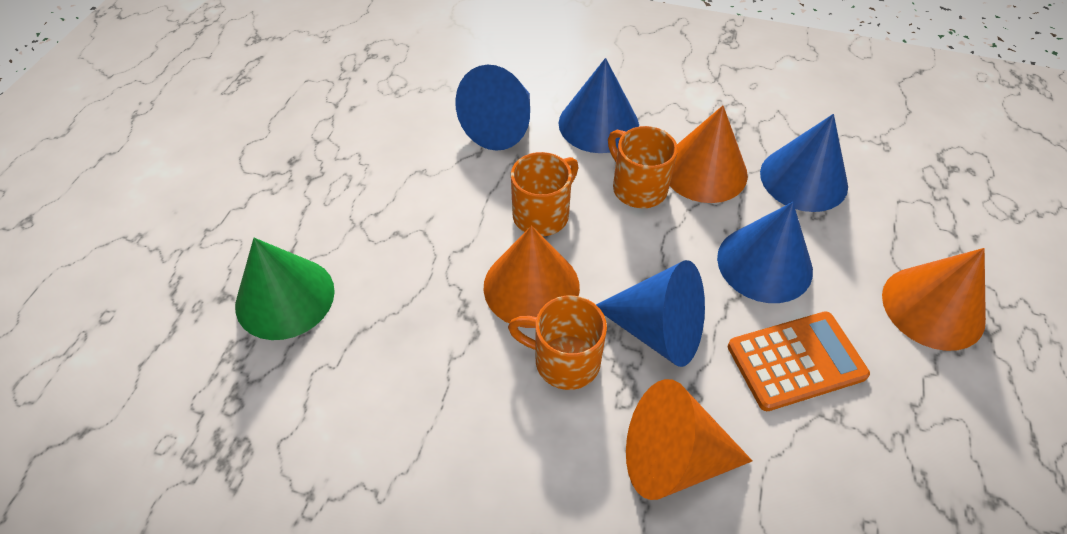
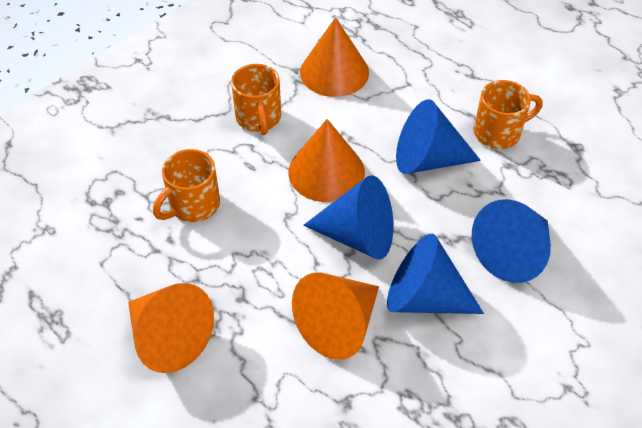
blue cone: 5 -> 4
green cone: 1 -> 0
orange calculator: 1 -> 0

